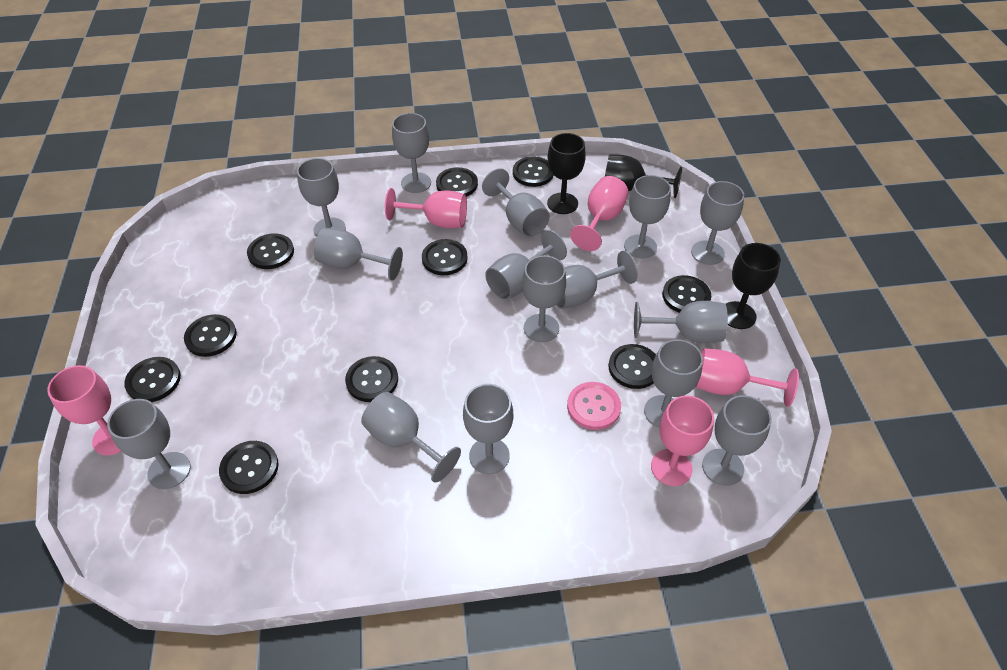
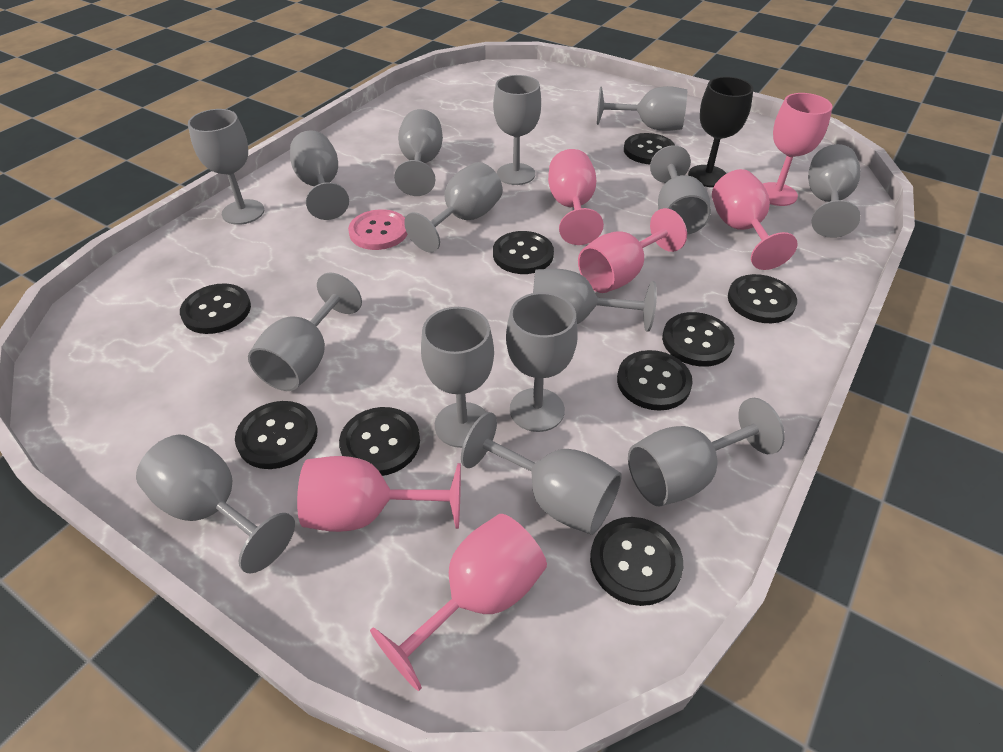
black button: 10 -> 9
black goblet: 3 -> 1
pink goblet: 5 -> 6

